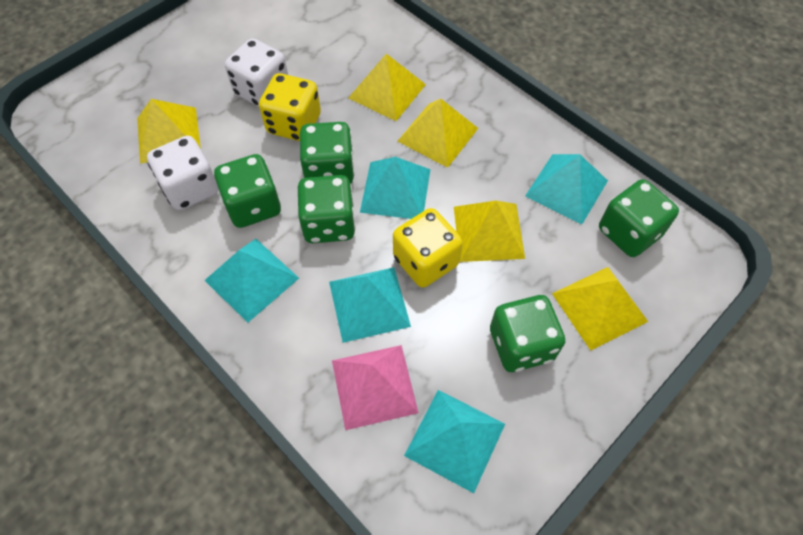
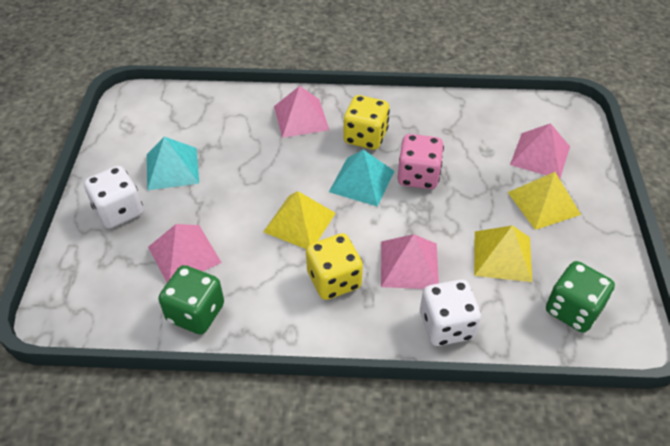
green dice: 5 -> 2
pink dice: 0 -> 1
pink pyramid: 1 -> 4
turquoise pyramid: 5 -> 2
yellow pyramid: 5 -> 3

